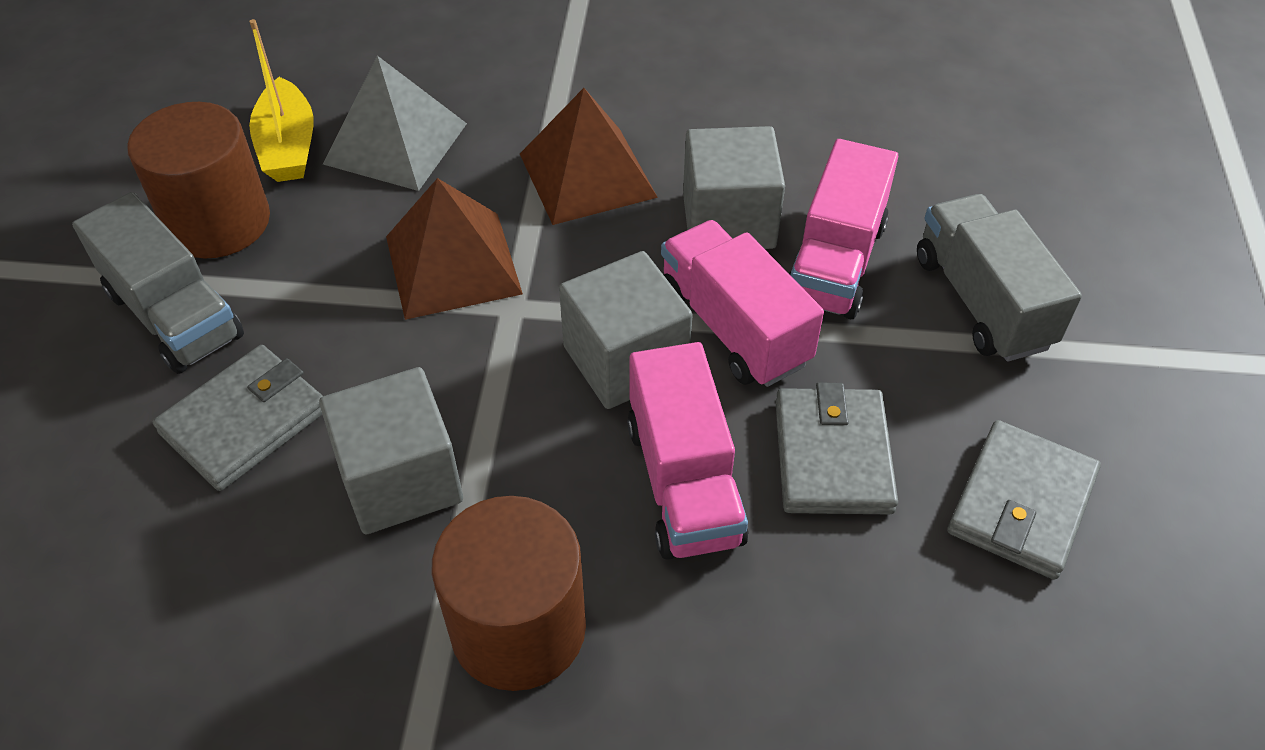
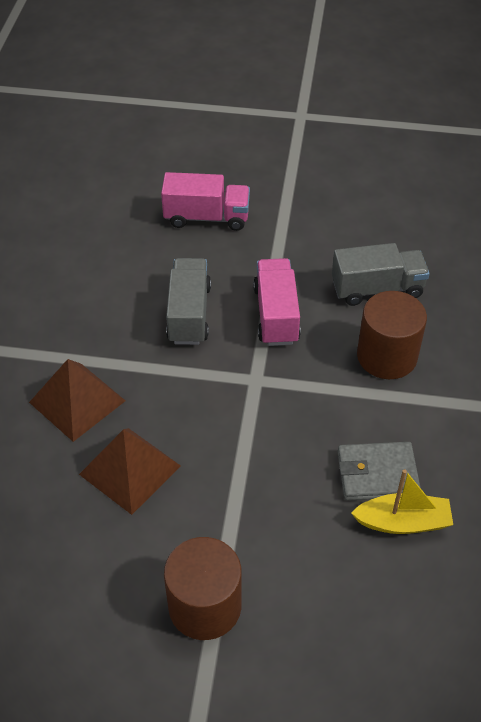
grey cube: 3 -> 0
grey pyramid: 1 -> 0
grey wallet: 3 -> 1
pink truck: 3 -> 2

